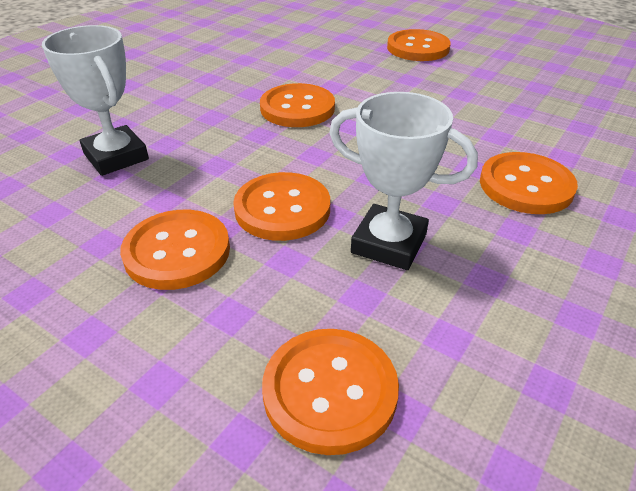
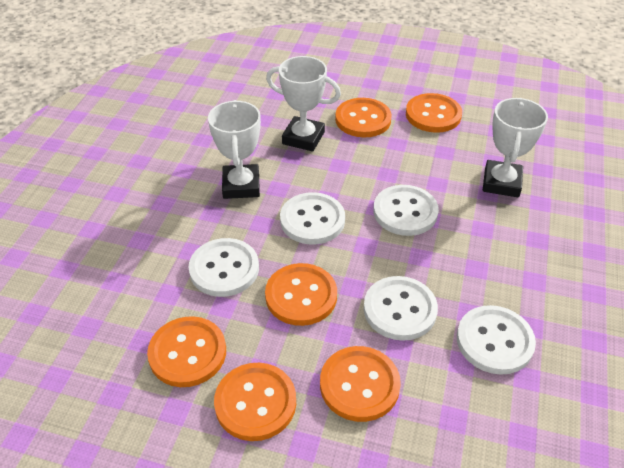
white button: 0 -> 5
white trophy: 2 -> 3

